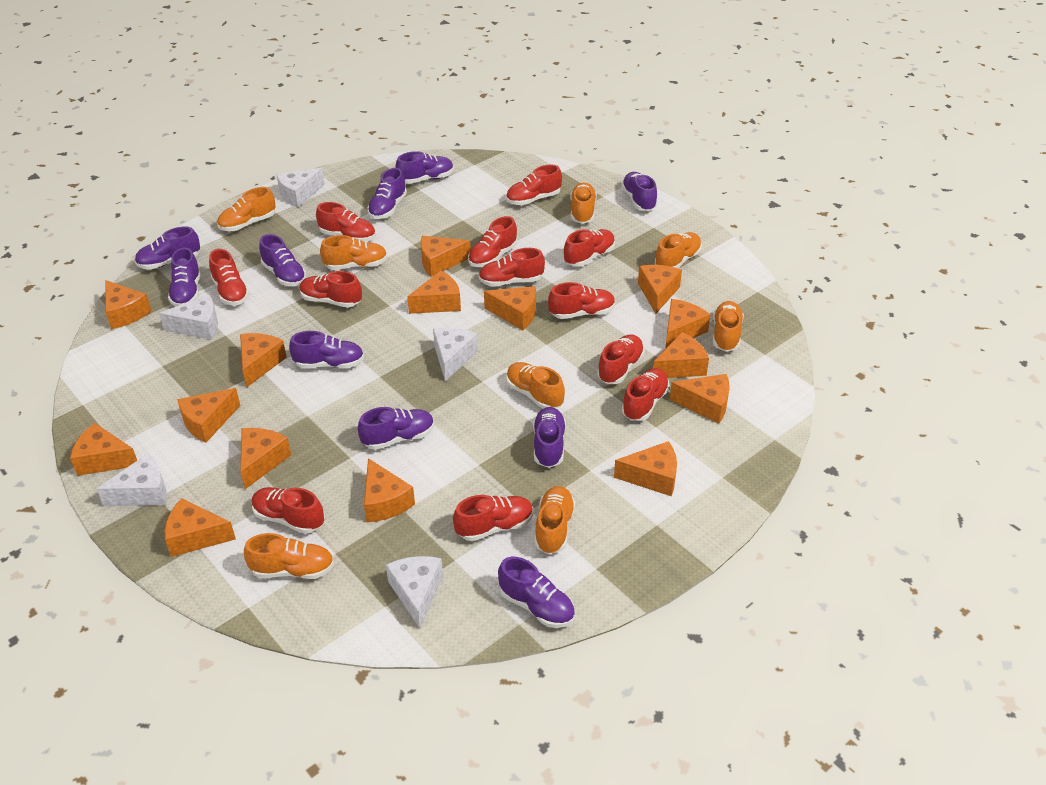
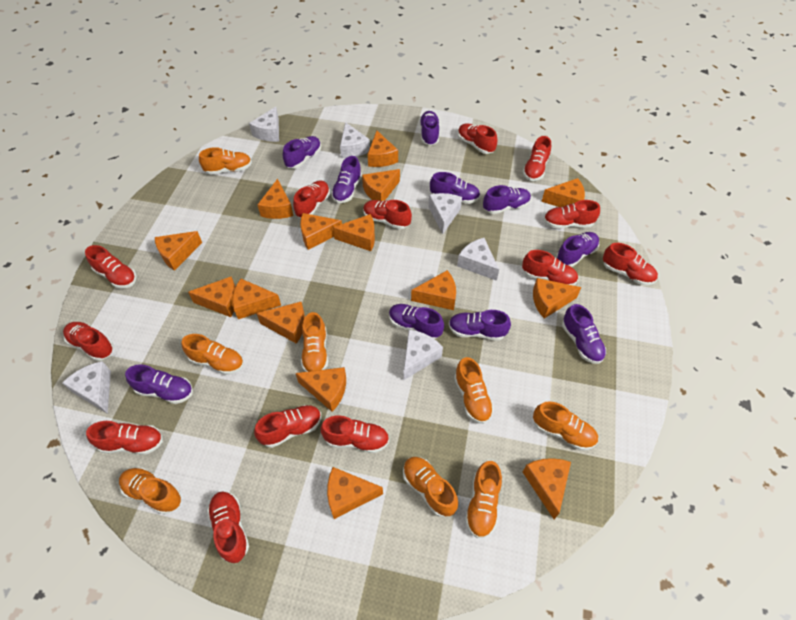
red shoe: 12 -> 13
white cheese: 5 -> 6

